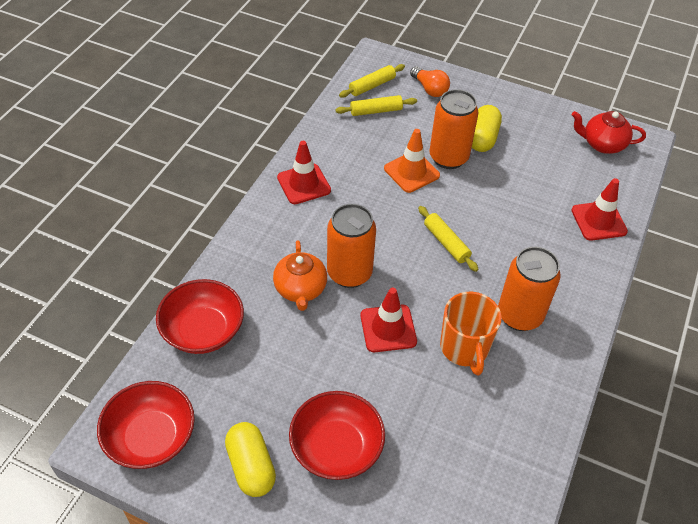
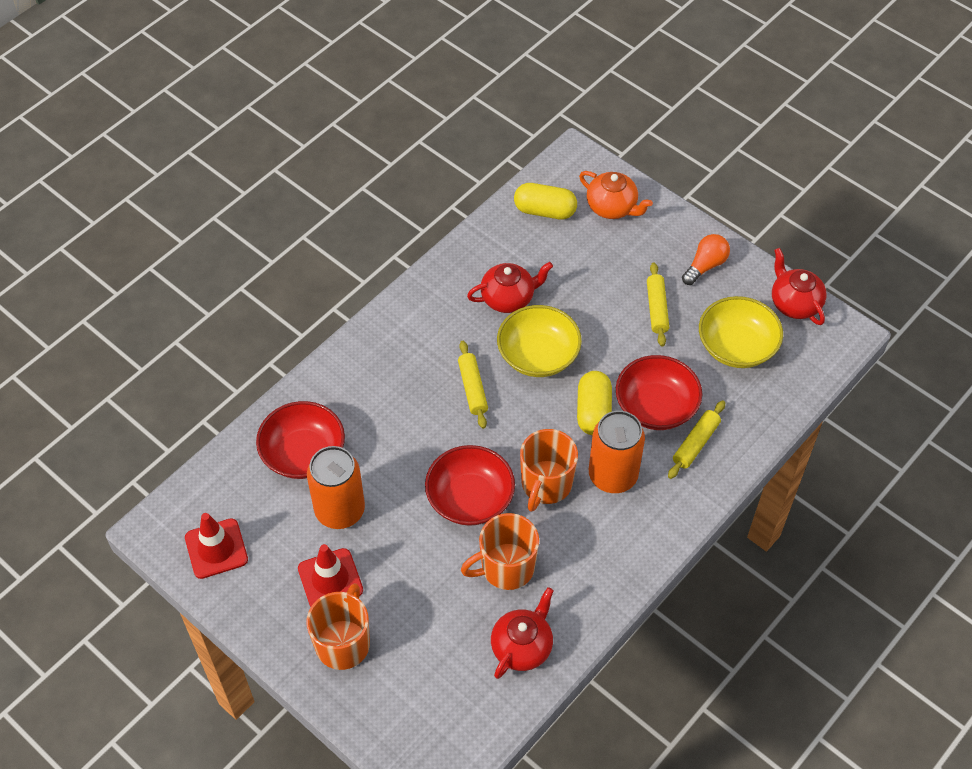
orange can: 3 -> 2
orange mug: 1 -> 3
orange traffic cone: 1 -> 0
red teapot: 1 -> 3
red traffic cone: 3 -> 2
yellow bowl: 0 -> 2

